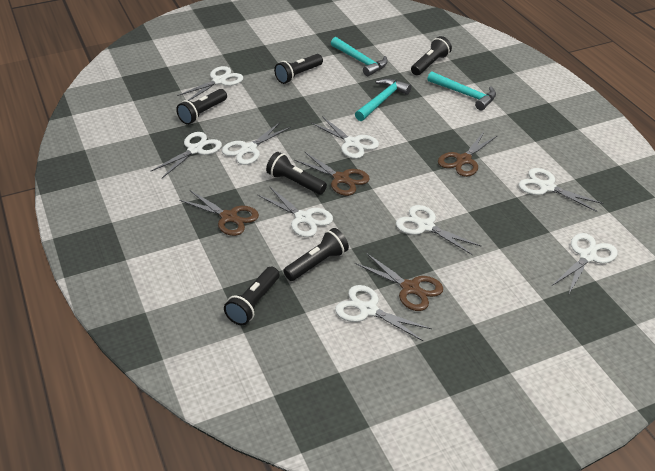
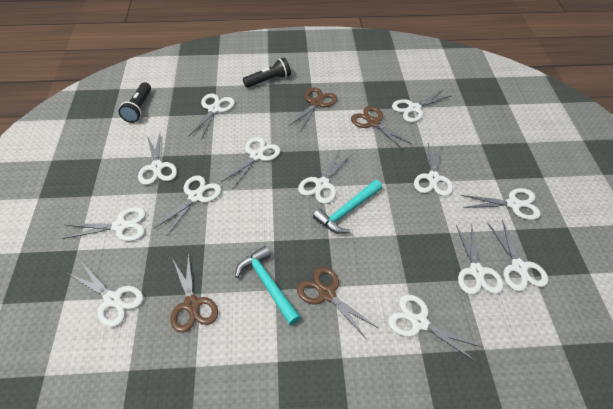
black flashlight: 6 -> 2
turquoise hammer: 3 -> 2
white scissors: 9 -> 13

